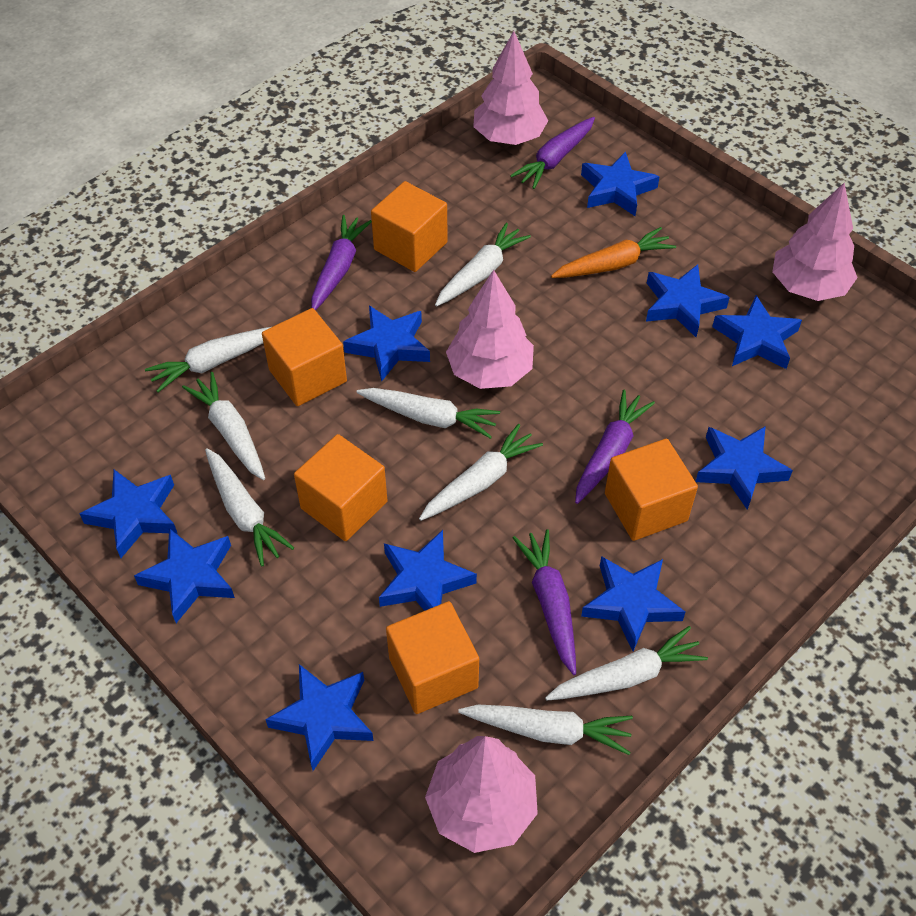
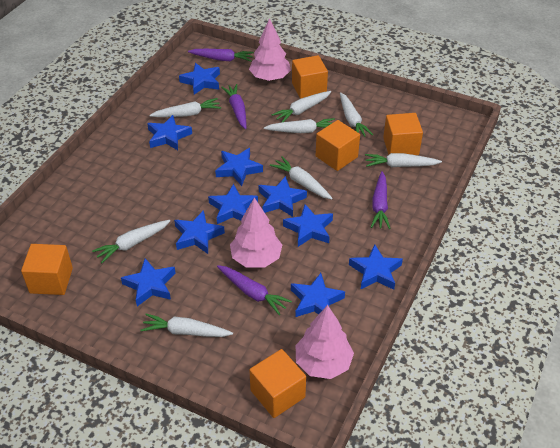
orange carrot: 1 -> 0
pink tree: 4 -> 3

